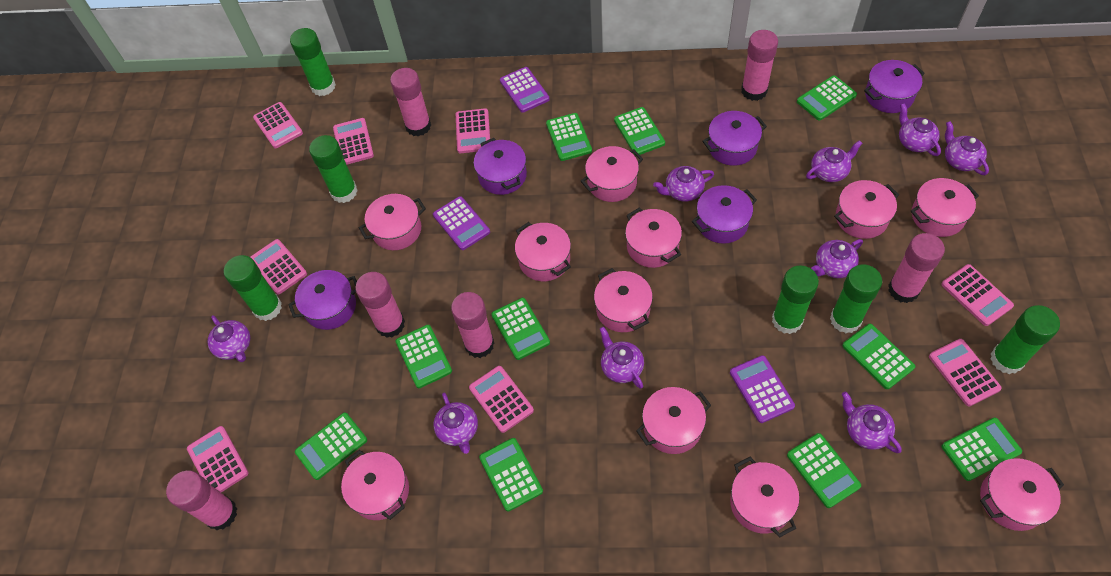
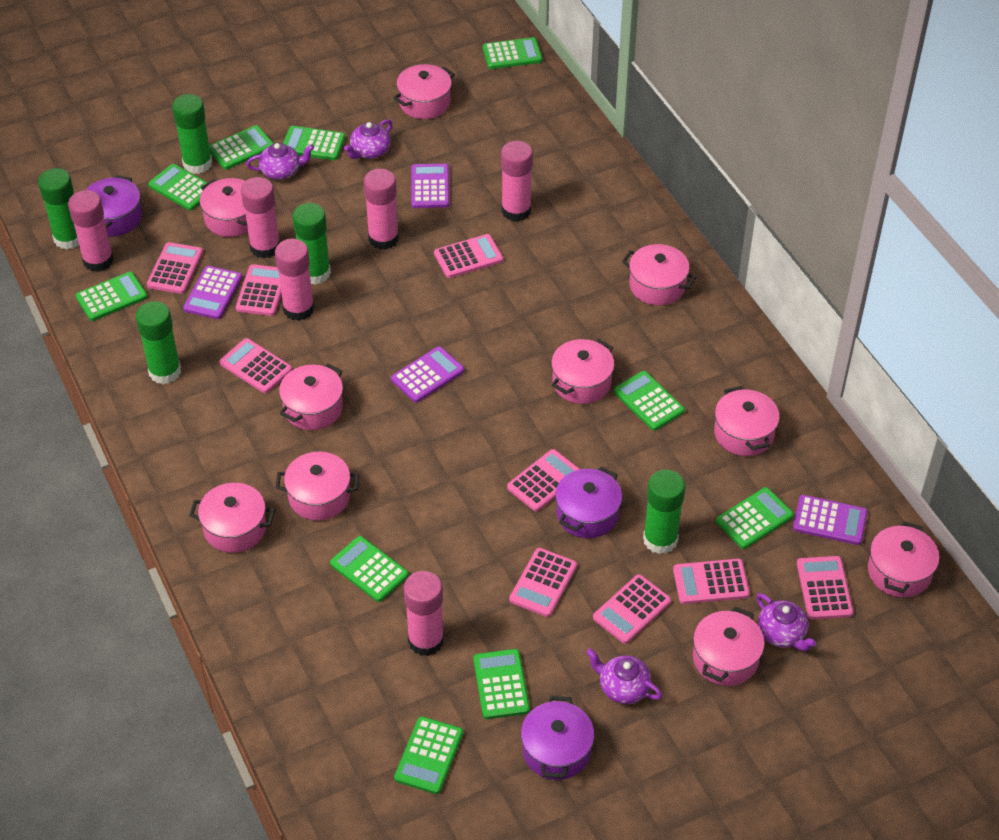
green glue stick: 6 -> 5
pink calculator: 8 -> 9
pink pot: 11 -> 10
purple calculator: 3 -> 4
purple pot: 5 -> 3
purple teapot: 9 -> 4

